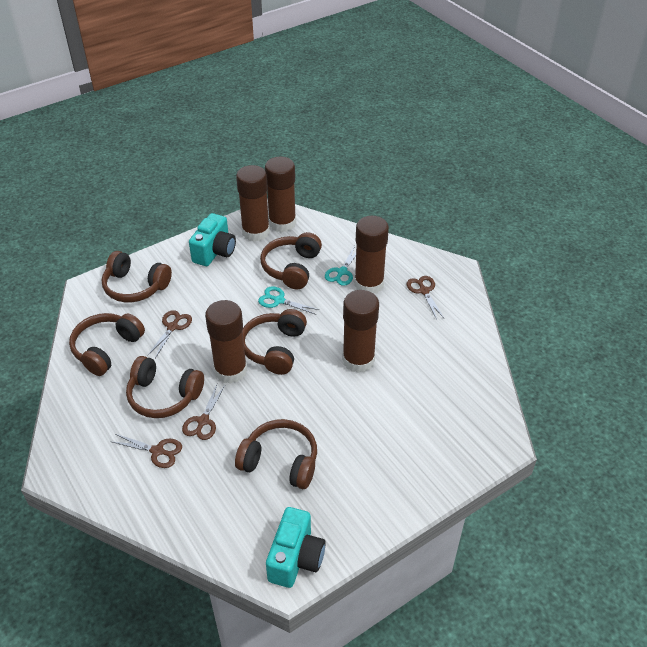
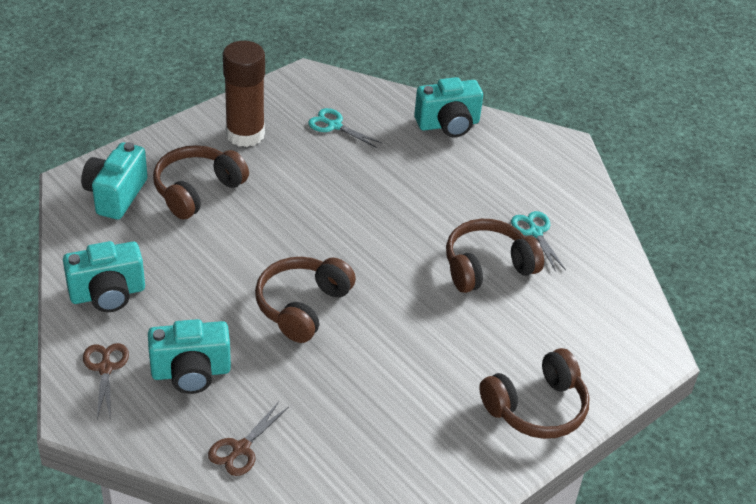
brown glue stick: 5 -> 1
brown headphones: 6 -> 4
brown scissors: 4 -> 2
turquoise camera: 2 -> 4

